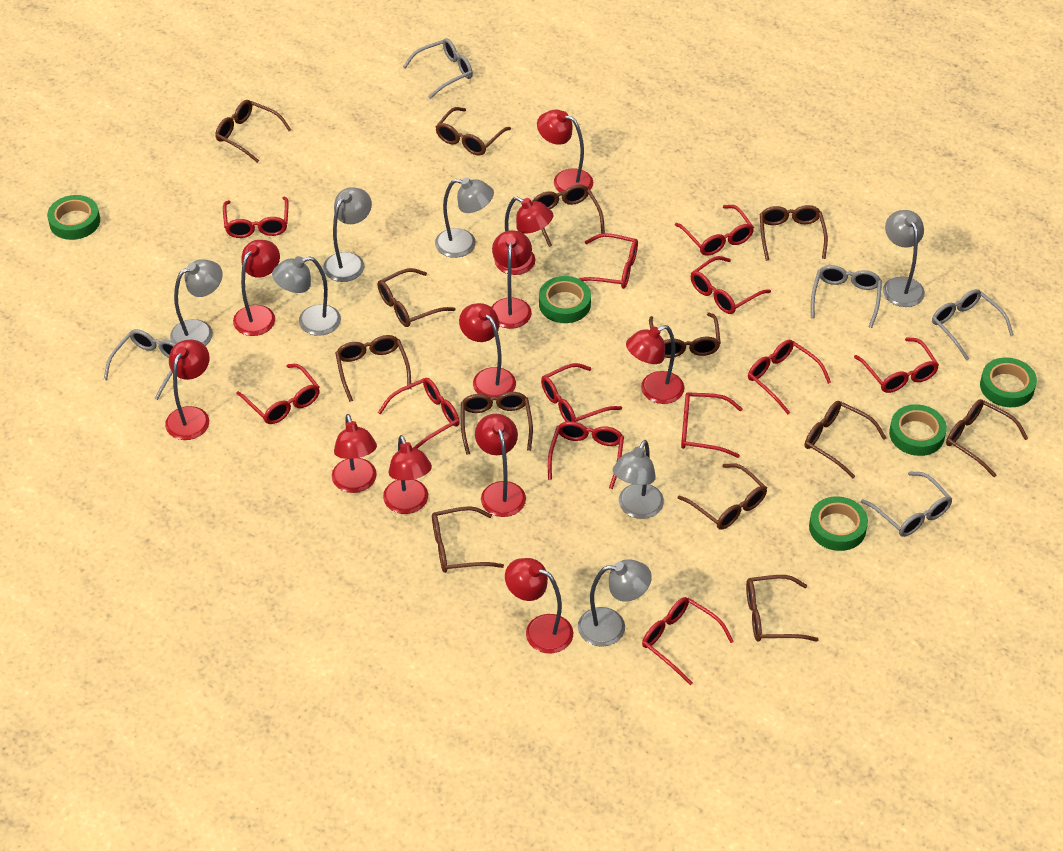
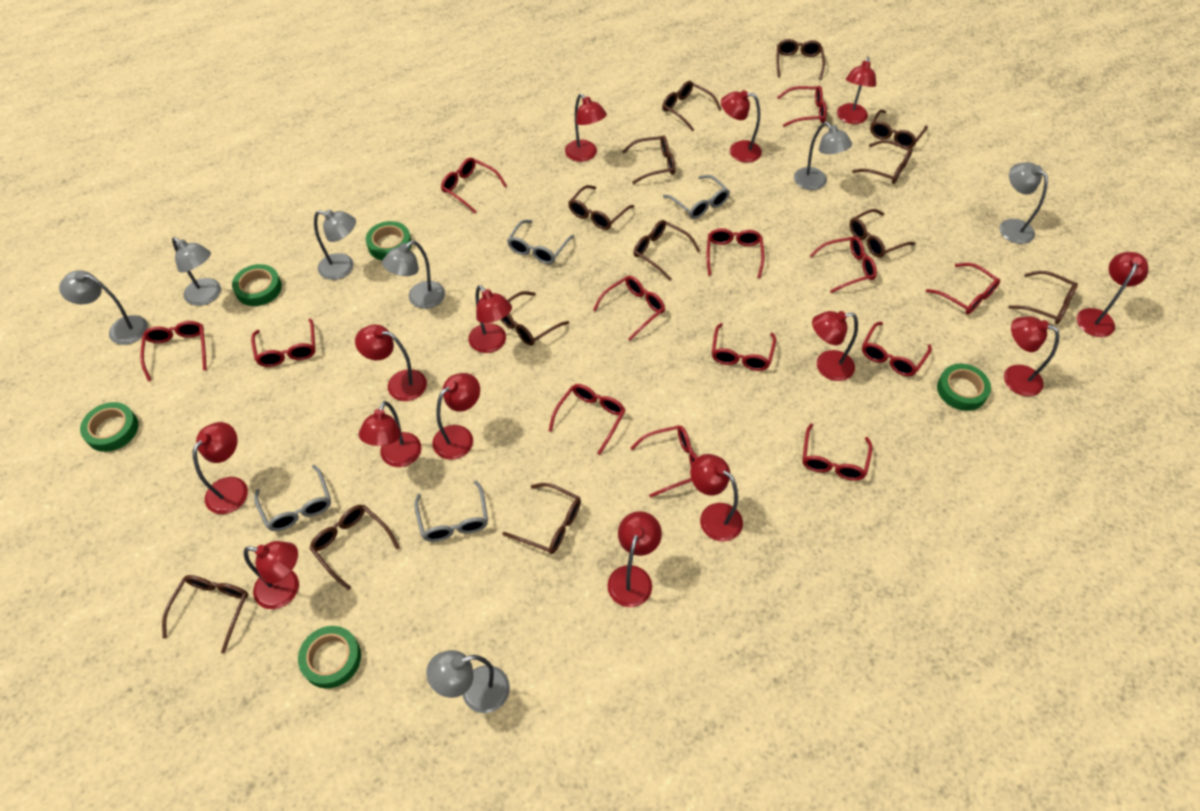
grey glasses: 5 -> 4
red glasses: 12 -> 13
red lamp: 11 -> 14

